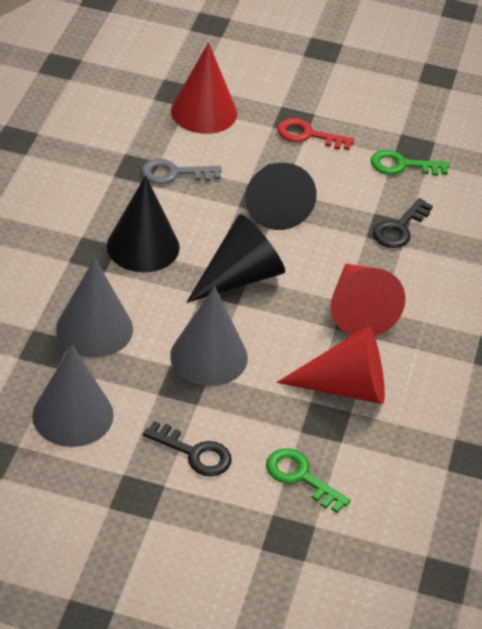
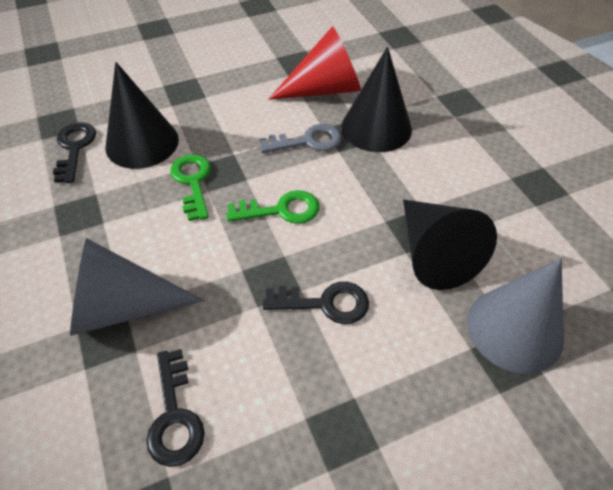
black key: 2 -> 3
grey cone: 3 -> 2
red cone: 3 -> 1
red key: 1 -> 0

